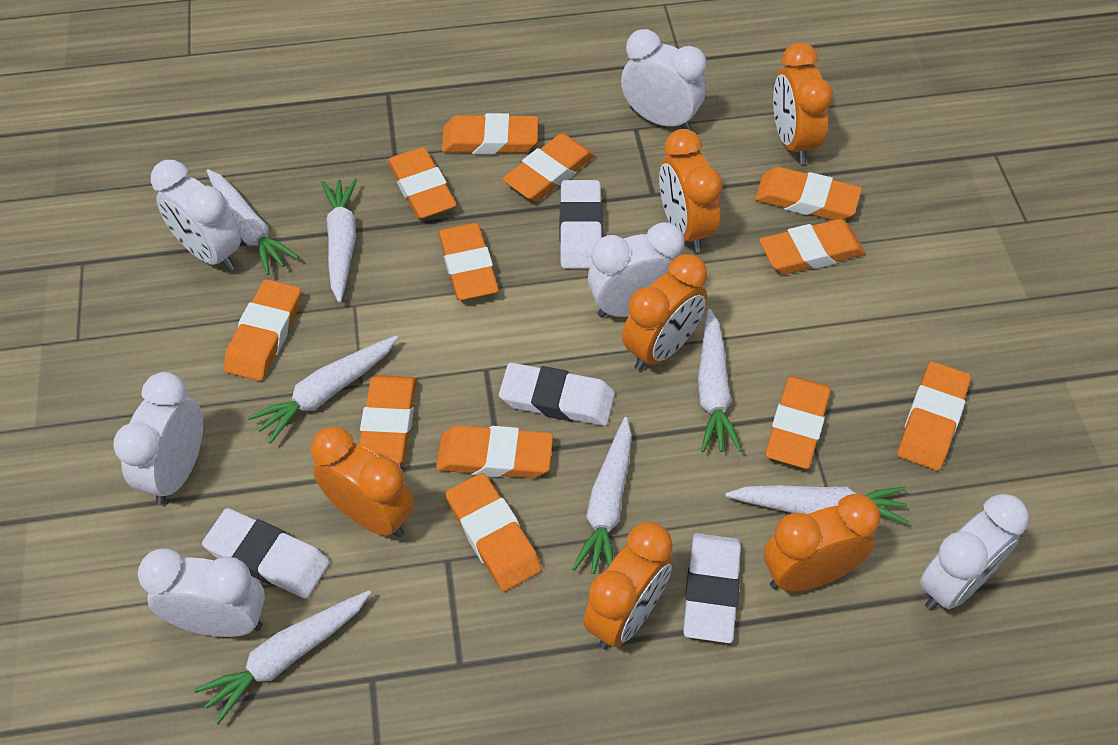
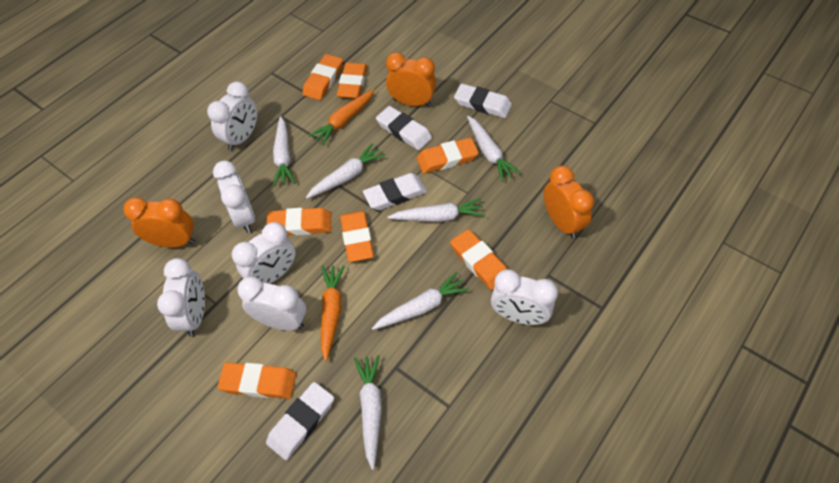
orange carrot: 0 -> 2
orange clock: 6 -> 3
orange eraser: 12 -> 7
white carrot: 7 -> 6

